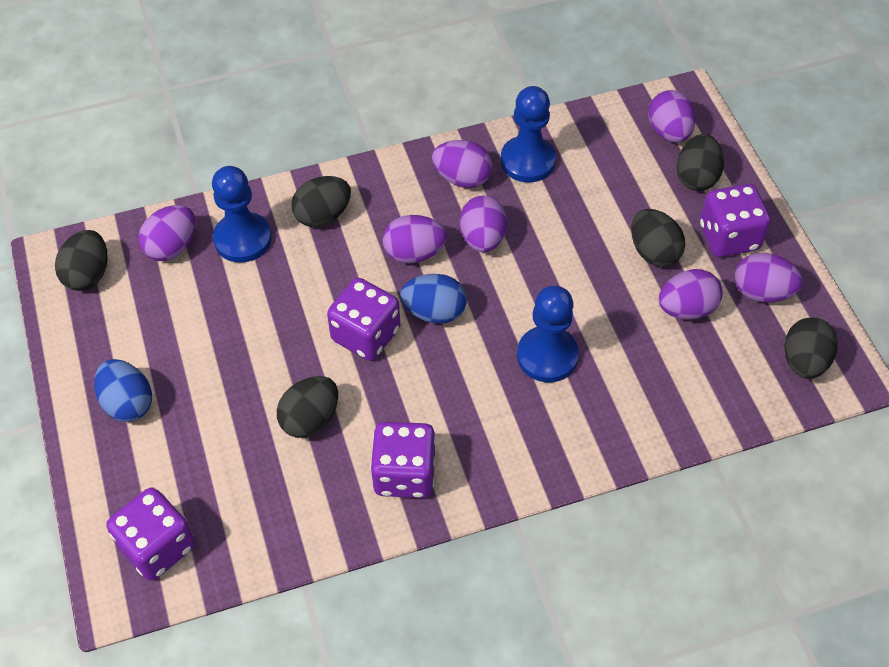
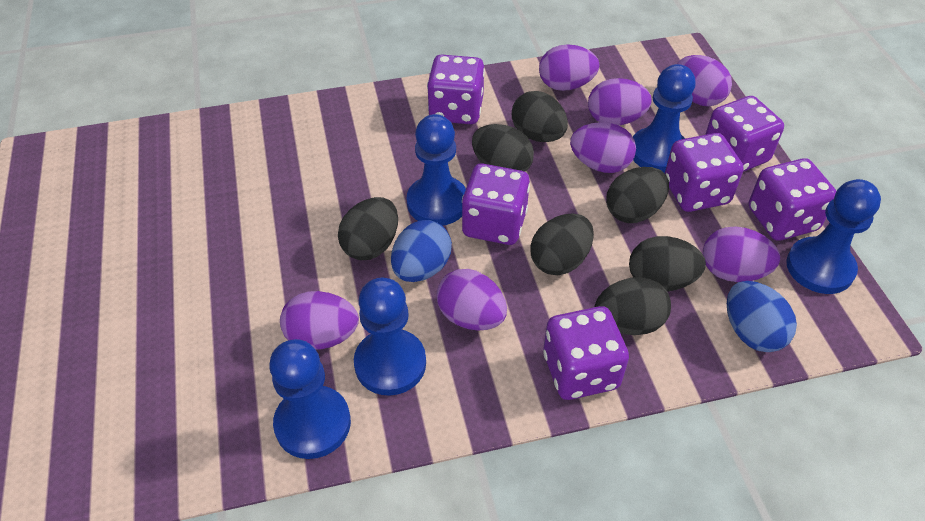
black egg: 6 -> 7
blue pawn: 3 -> 5
purple dice: 4 -> 6

